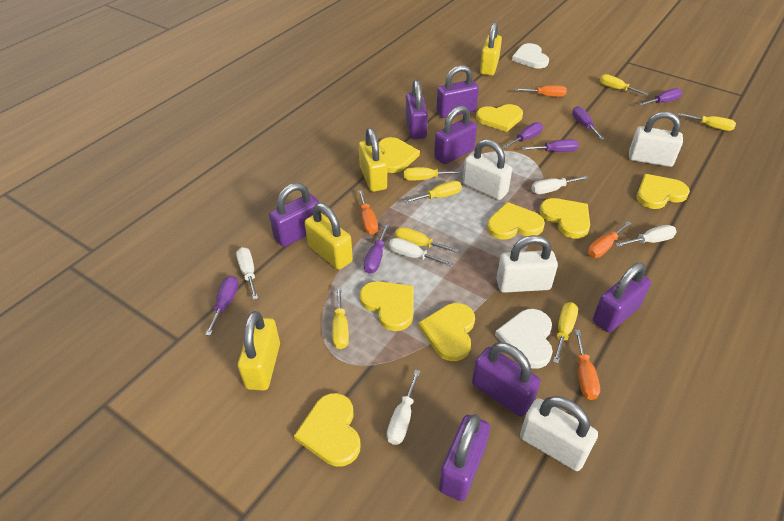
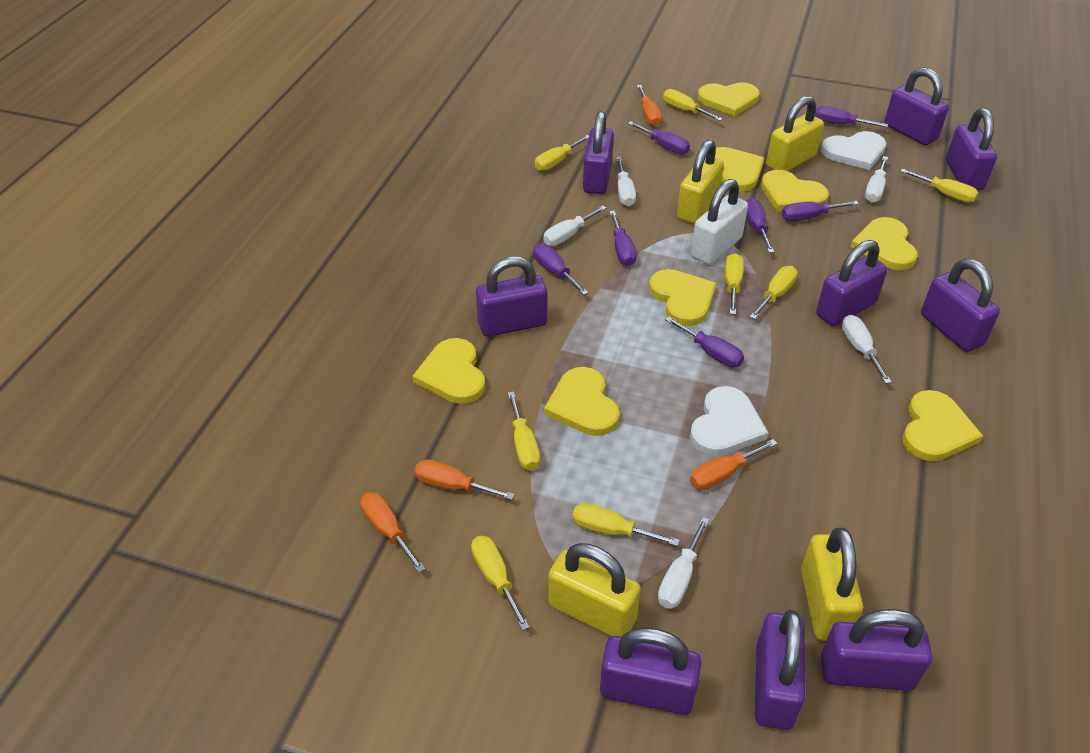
purple padlock: 7 -> 9
purple screwdriver: 6 -> 7
white padlock: 4 -> 1
yellow screwdriver: 7 -> 8

